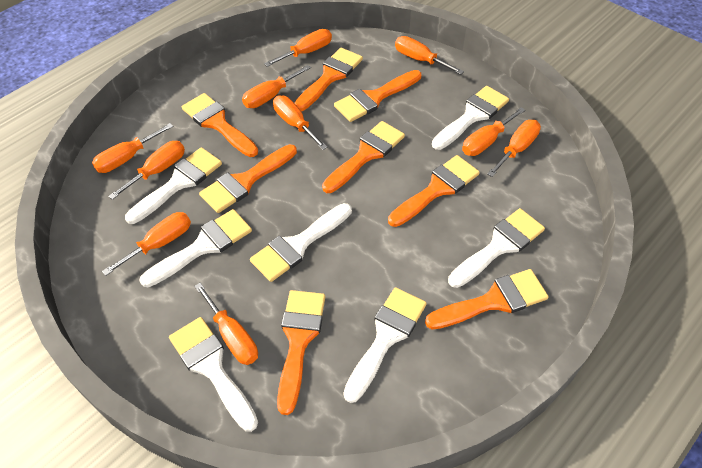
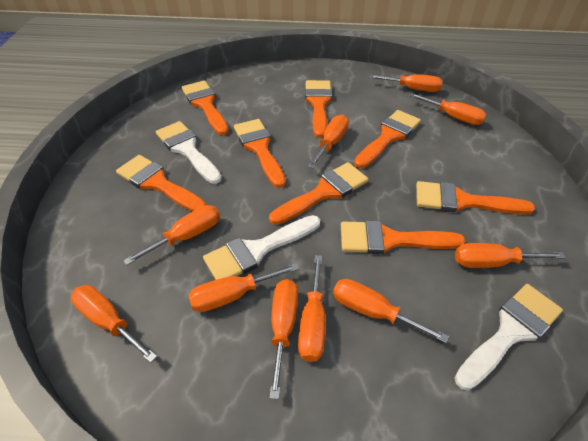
white brush: 7 -> 3

